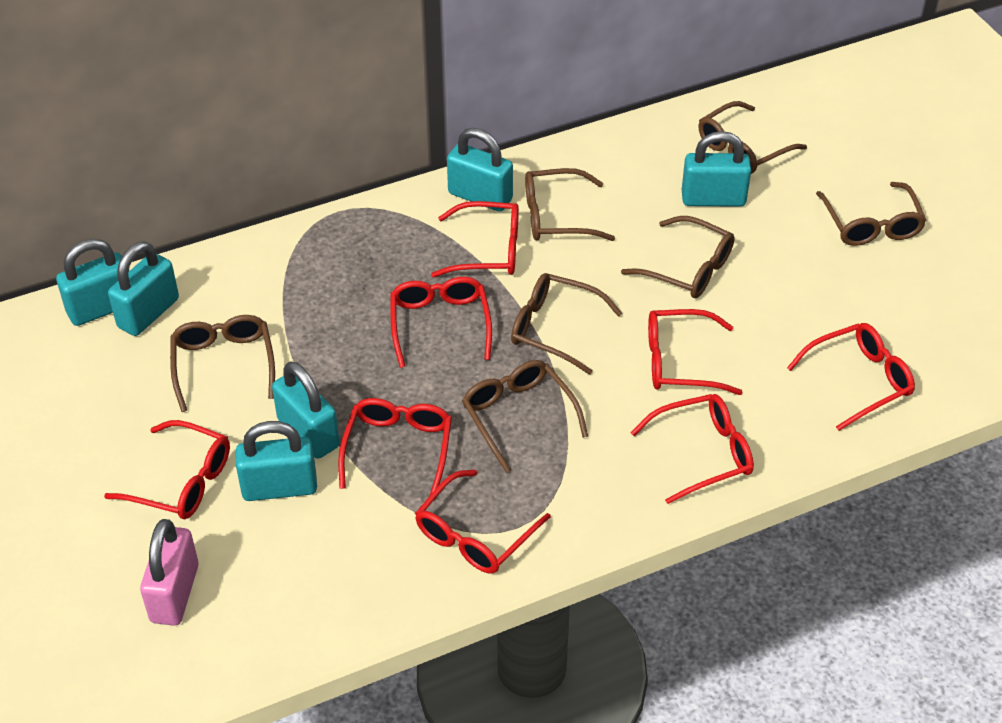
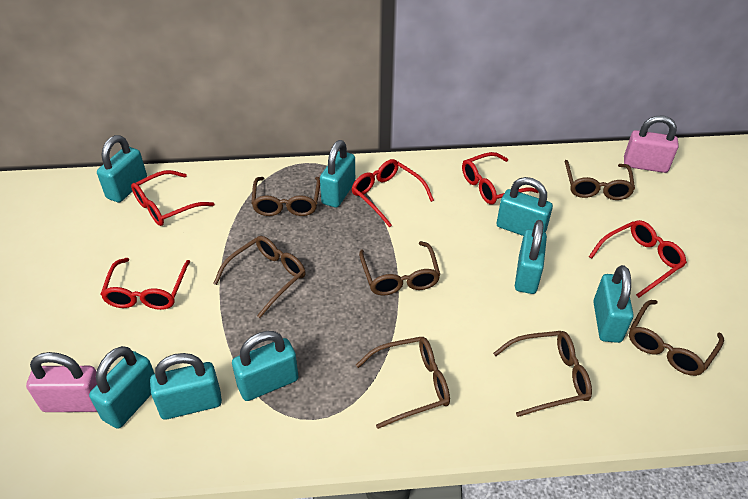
pink padlock: 1 -> 2
red glasses: 8 -> 5
turquoise padlock: 6 -> 8

